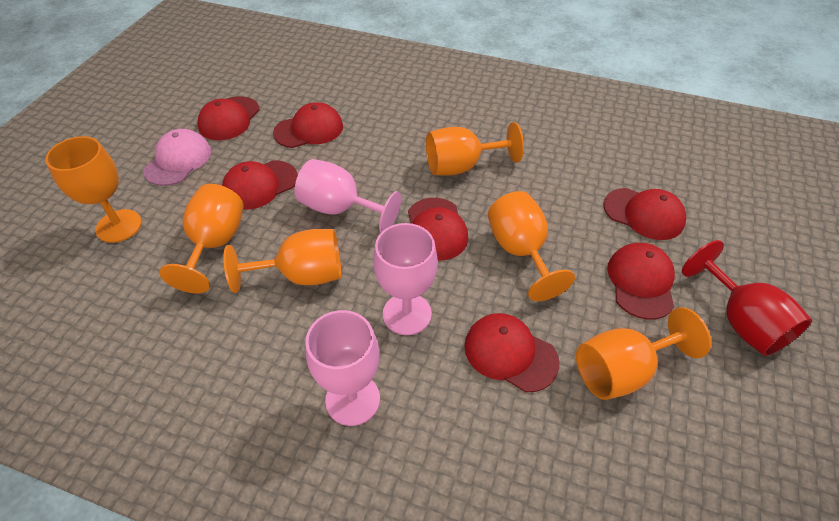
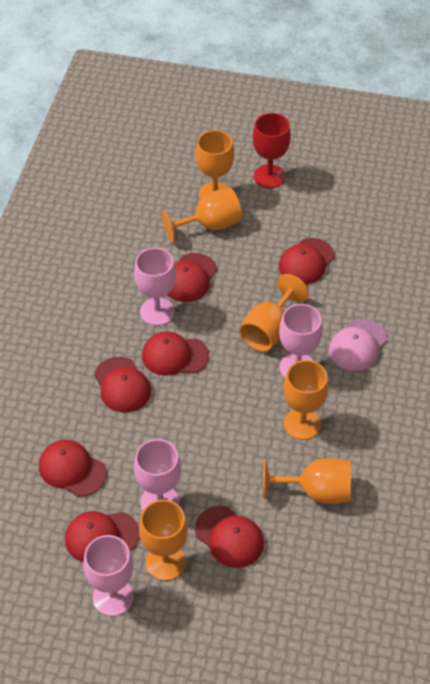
pink goblet: 3 -> 4

